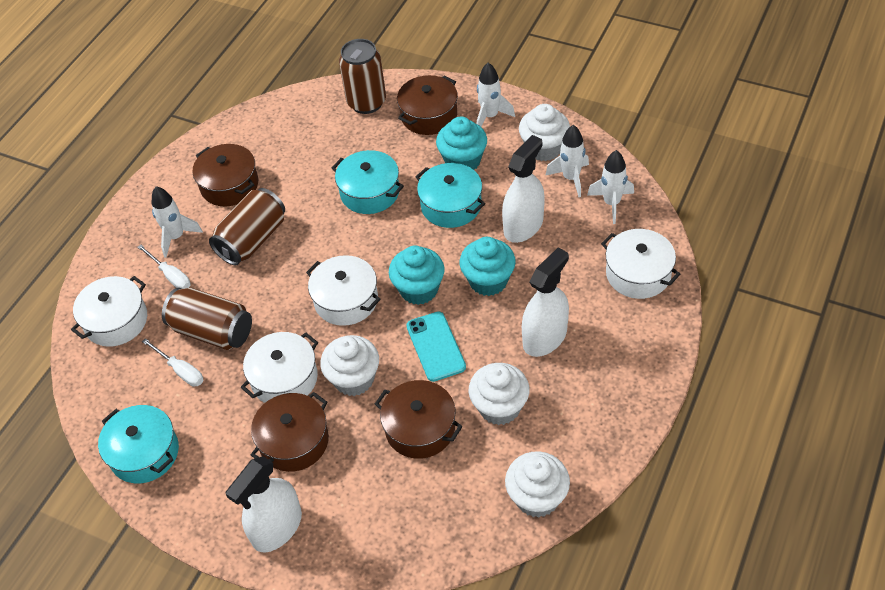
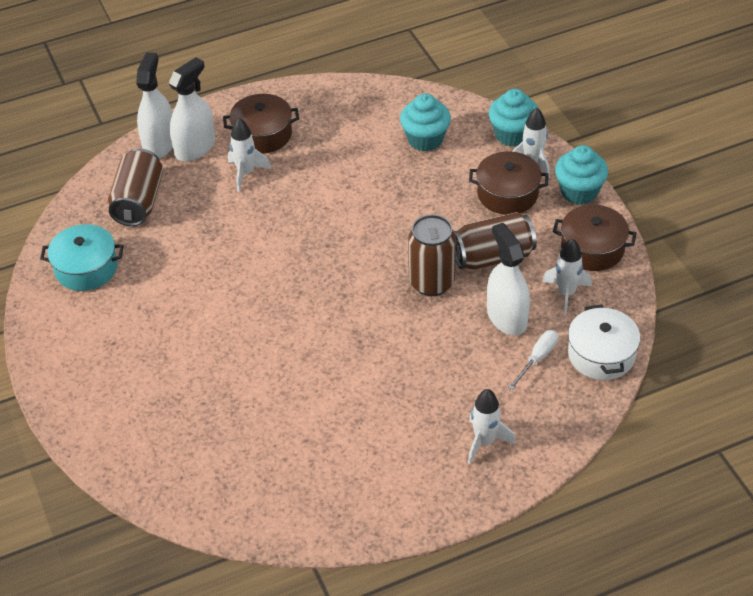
brown pot: 4 -> 3
turquoise phone: 1 -> 0
turquoise pot: 3 -> 1
white cupcake: 4 -> 0
white pot: 4 -> 1
white screwdriver: 2 -> 1

